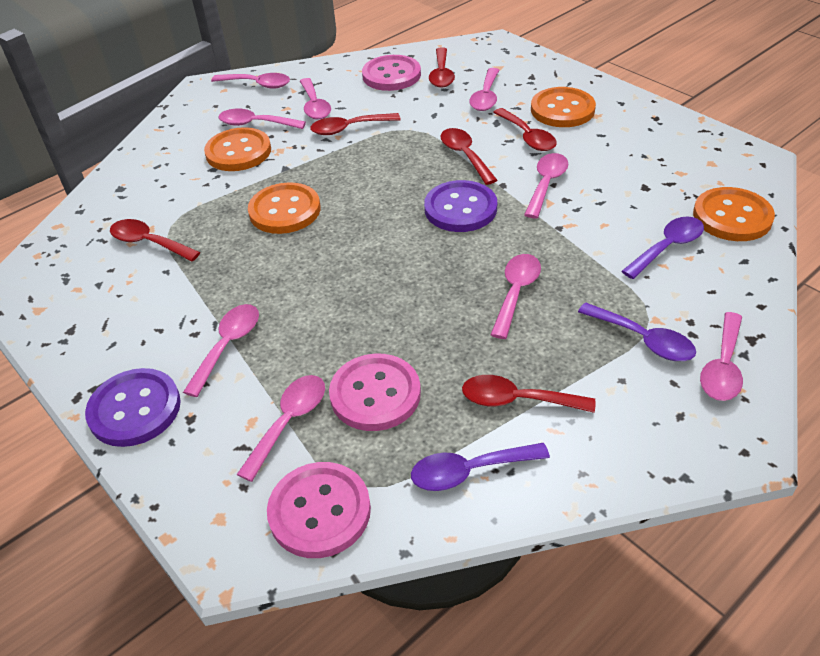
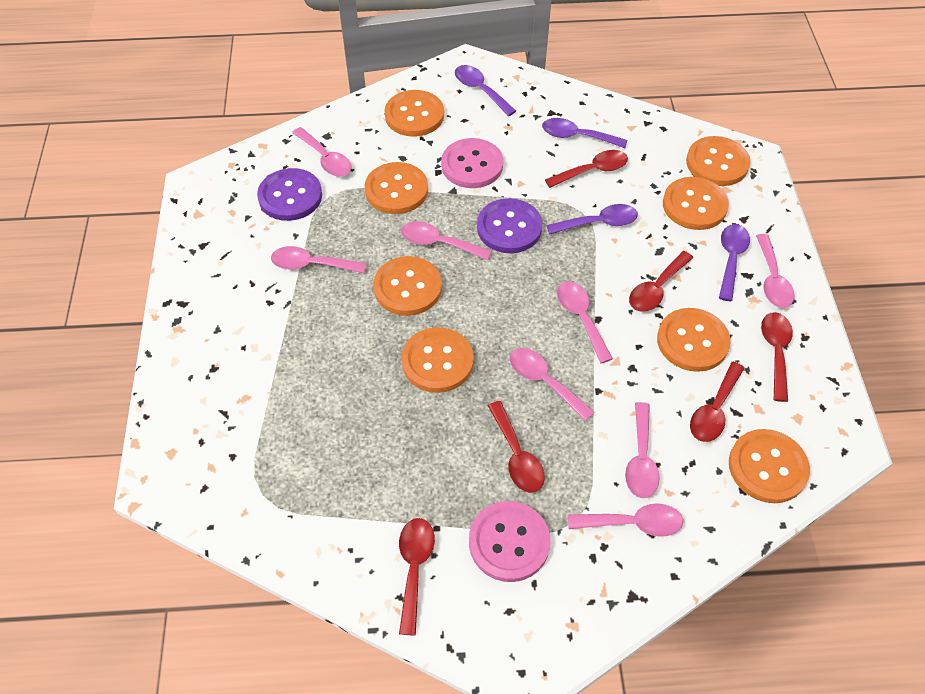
orange button: 4 -> 8
pink button: 3 -> 2
pink spoon: 9 -> 8
purple spoon: 3 -> 4

